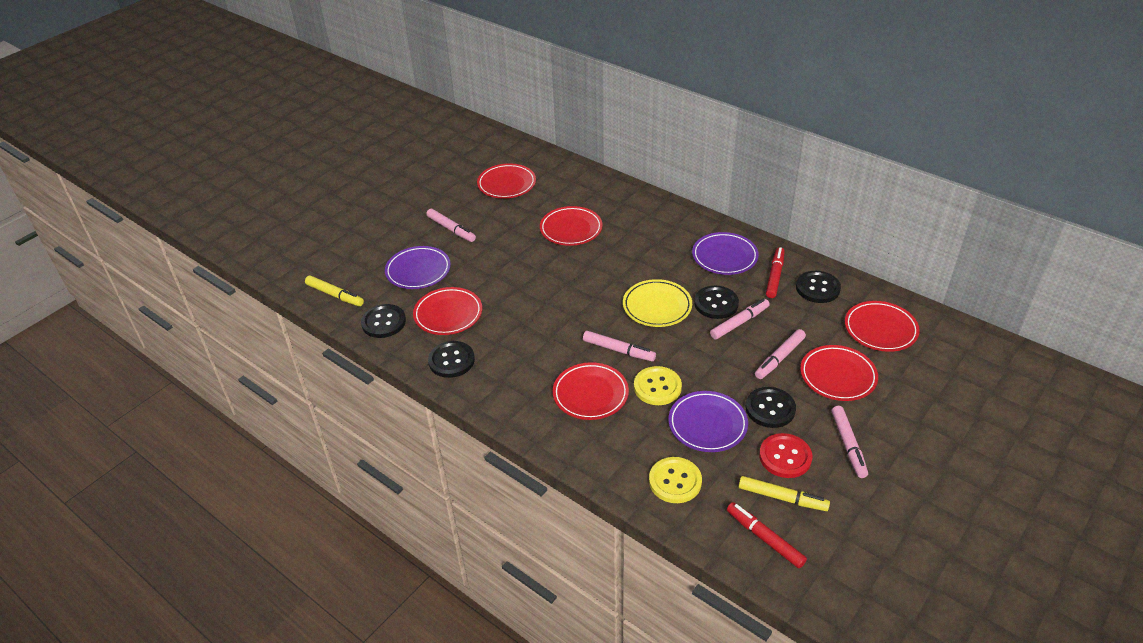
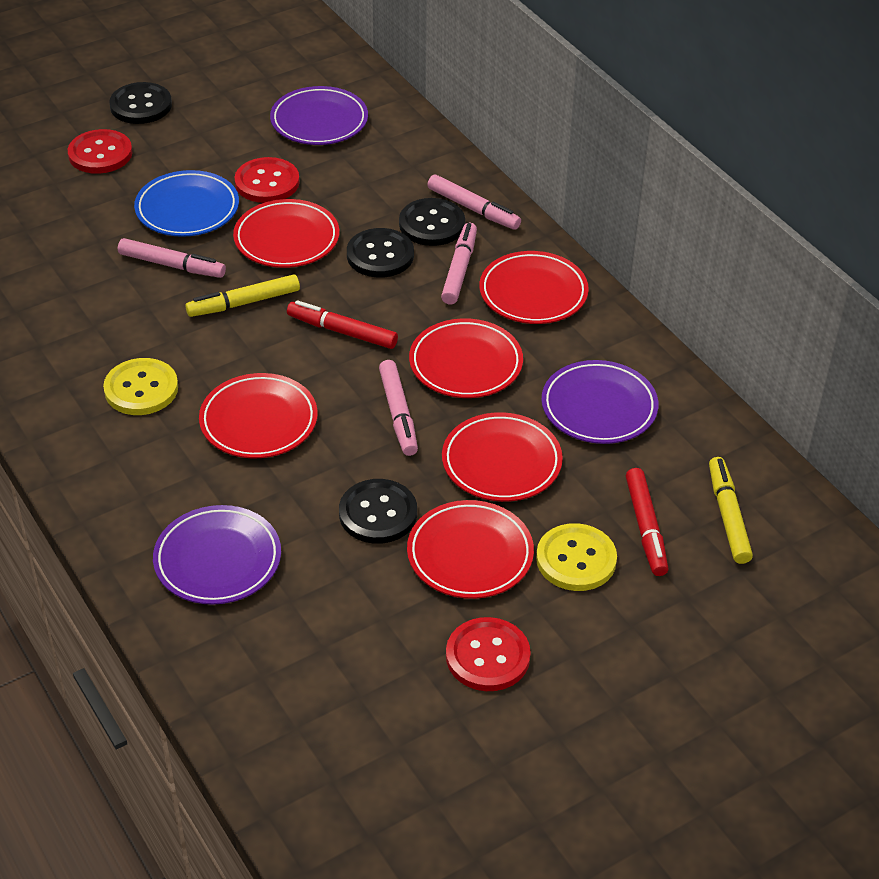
black button: 5 -> 4
blue plate: 0 -> 1
pink marker: 5 -> 4
red button: 1 -> 3
yellow plate: 1 -> 0

